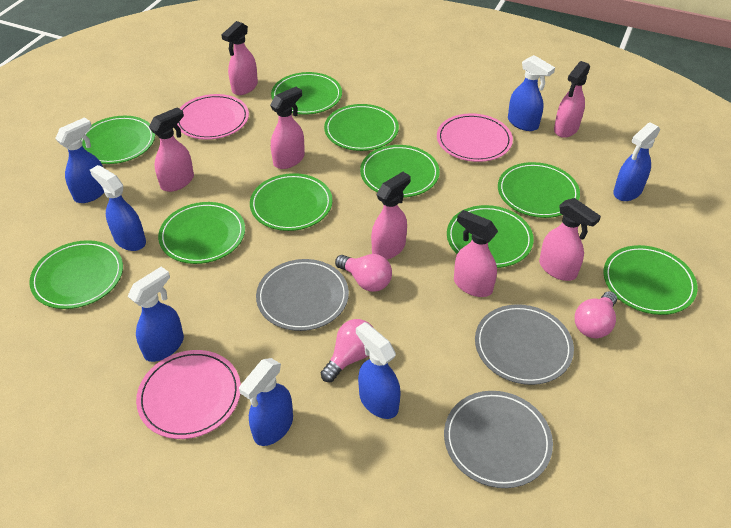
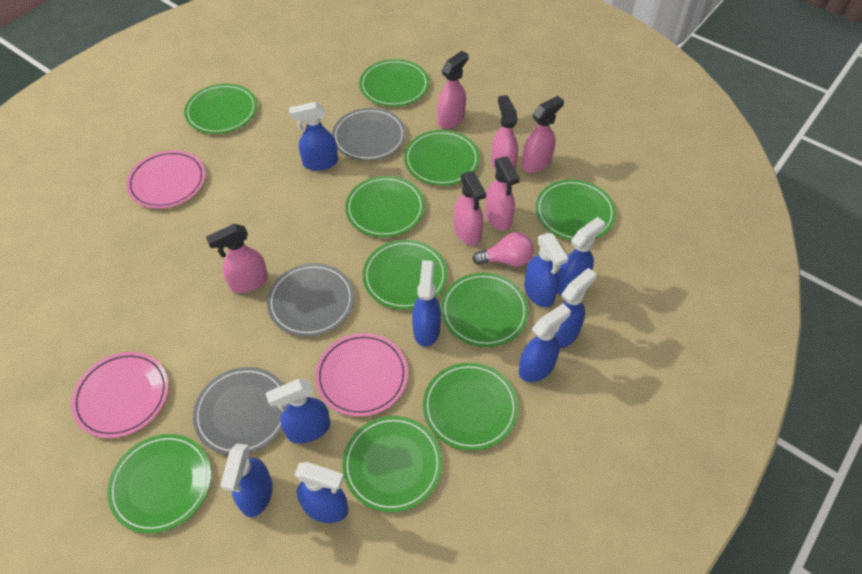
blue spray bottle: 7 -> 9
pink light bulb: 3 -> 1
pink spray bottle: 7 -> 6

